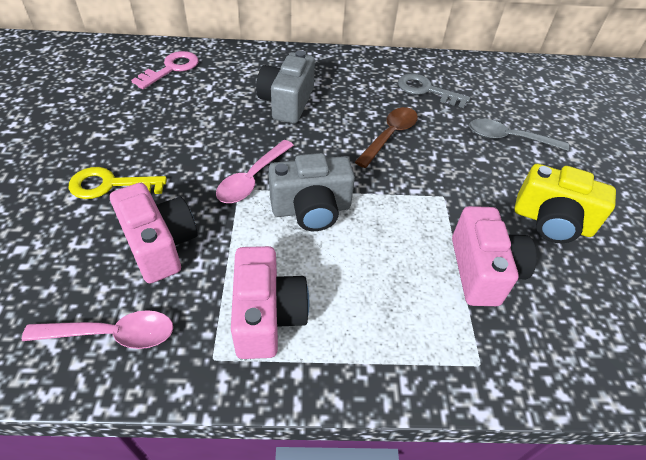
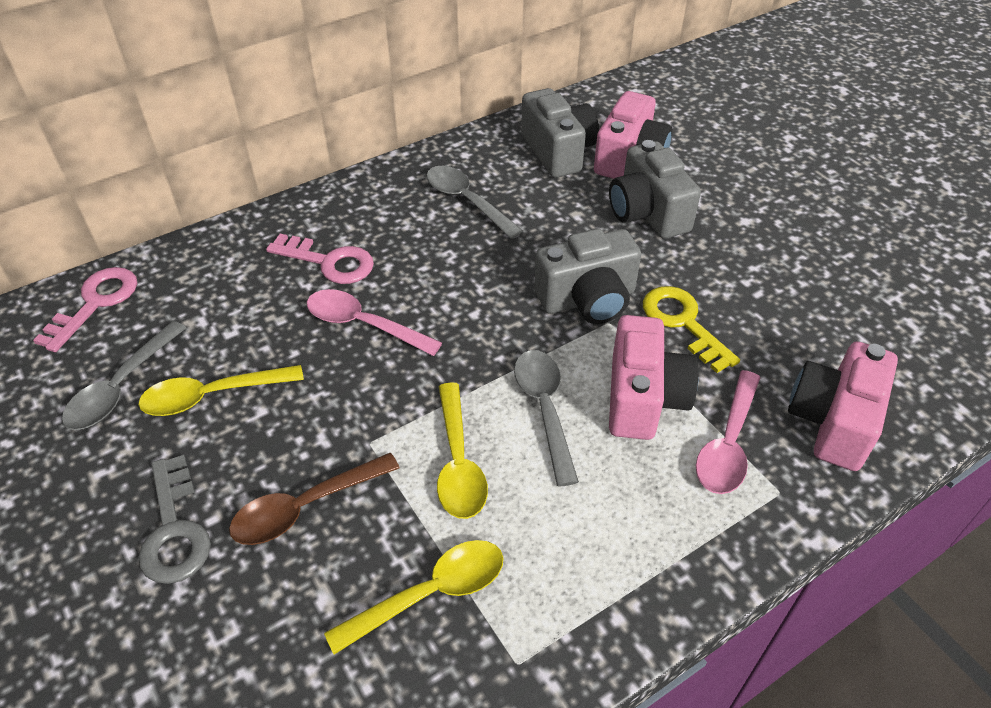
grey camera: 2 -> 3
grey spoon: 1 -> 3
pink key: 1 -> 2
yellow camera: 1 -> 0
yellow spoon: 0 -> 3

